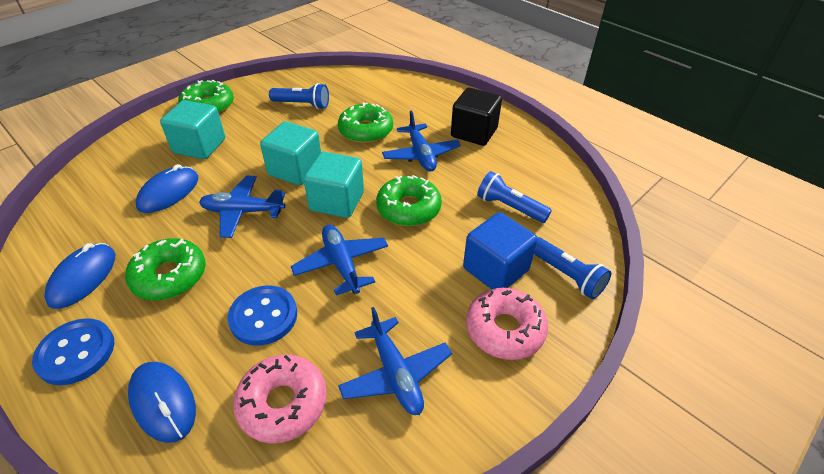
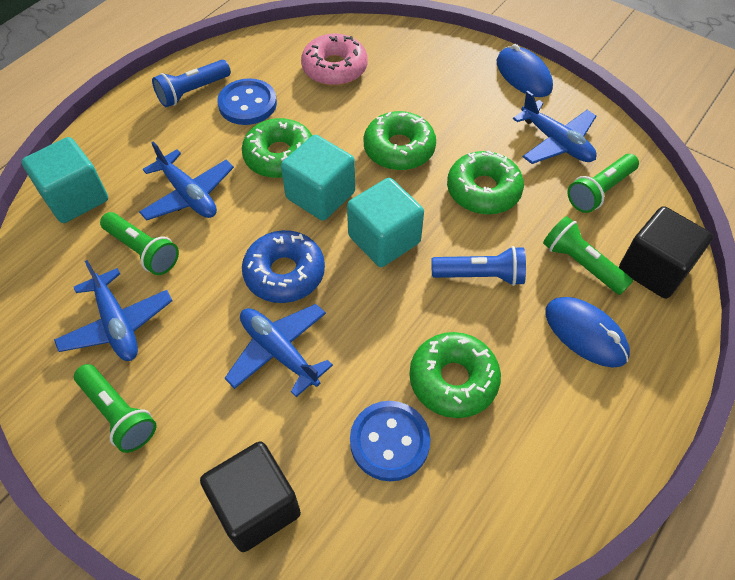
black cube: 1 -> 2
blue cube: 1 -> 0
blue donut: 0 -> 1
blue flashlight: 3 -> 2
blue mouse: 3 -> 2
green flashlight: 0 -> 4
pink donut: 2 -> 1

